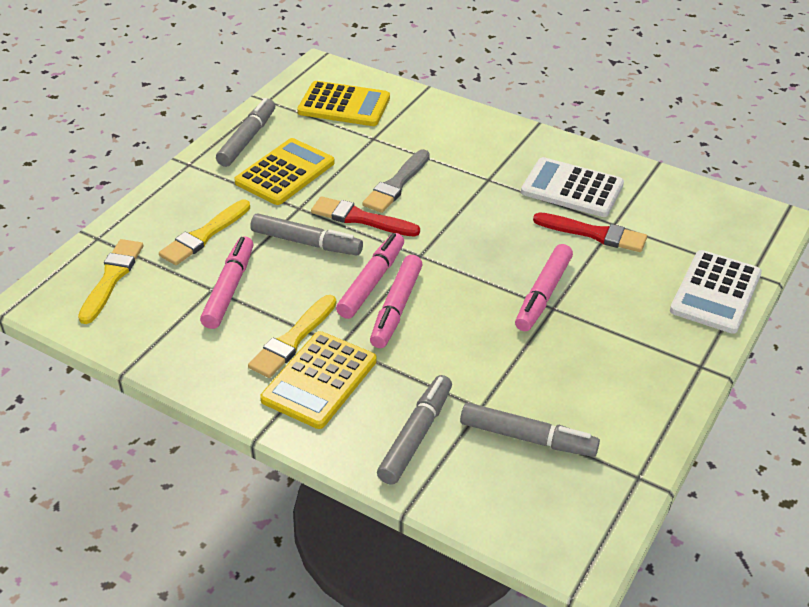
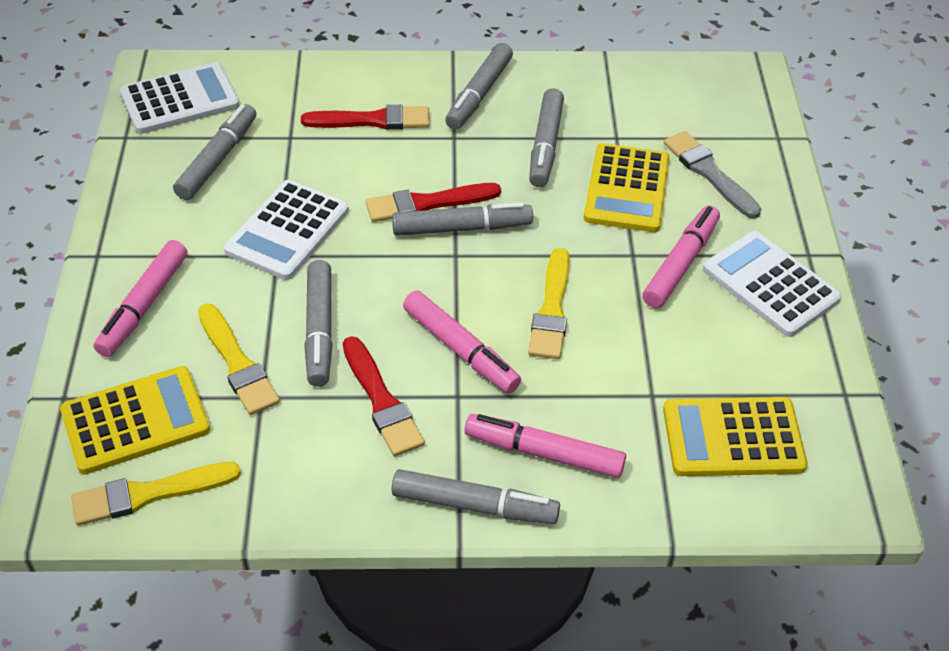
grey marker: 4 -> 6
red brush: 2 -> 3
white calculator: 2 -> 3

